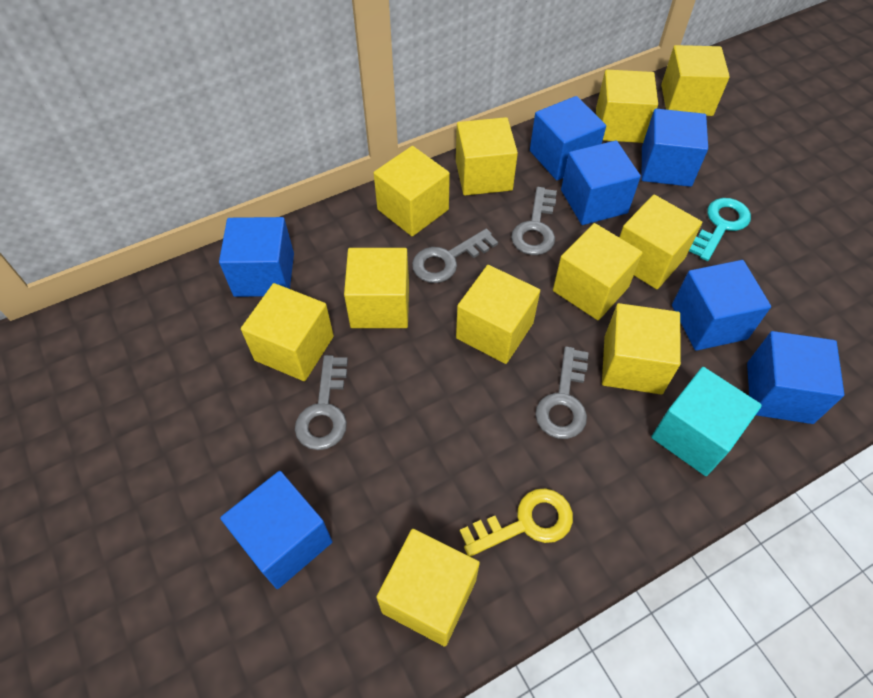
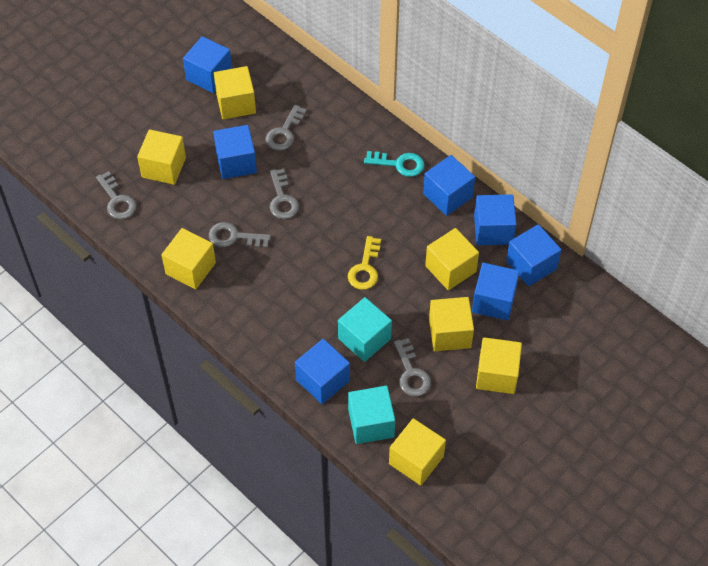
grey key: 4 -> 5
turquoise cube: 1 -> 2
yellow cube: 11 -> 7

